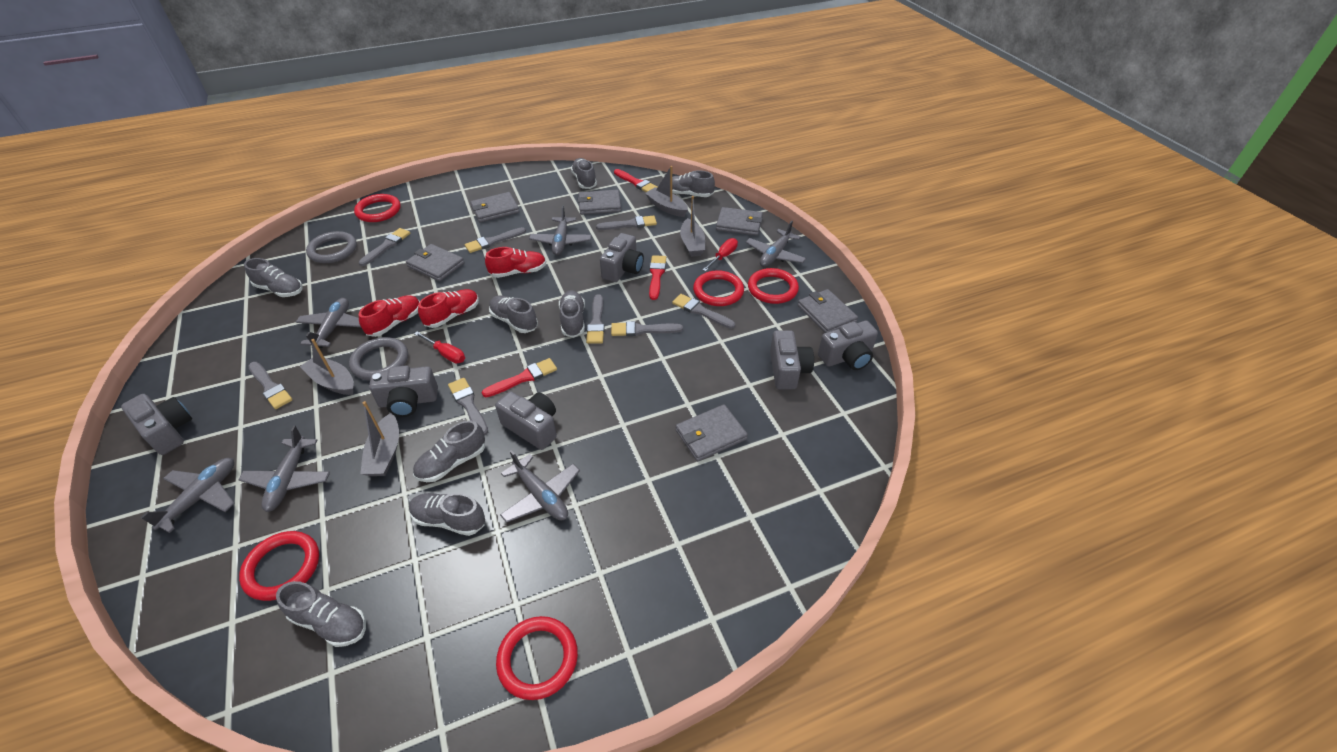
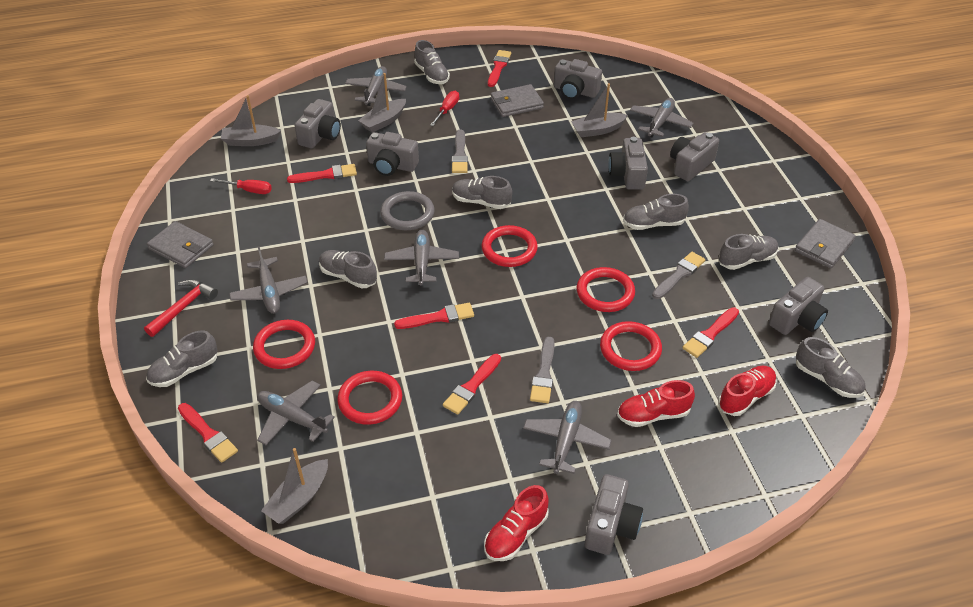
grey brush: 8 -> 3
grey camera: 6 -> 7
grey ring: 2 -> 1
grey shoe: 8 -> 7
grey wallet: 6 -> 3
red brush: 3 -> 6
red hammer: 0 -> 1

